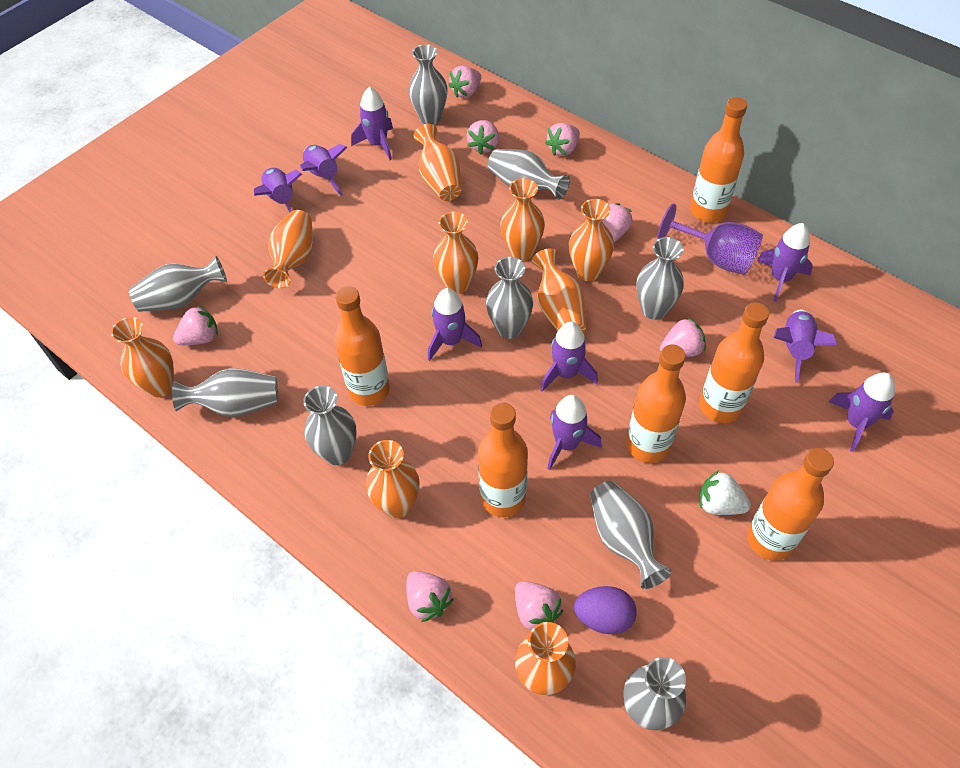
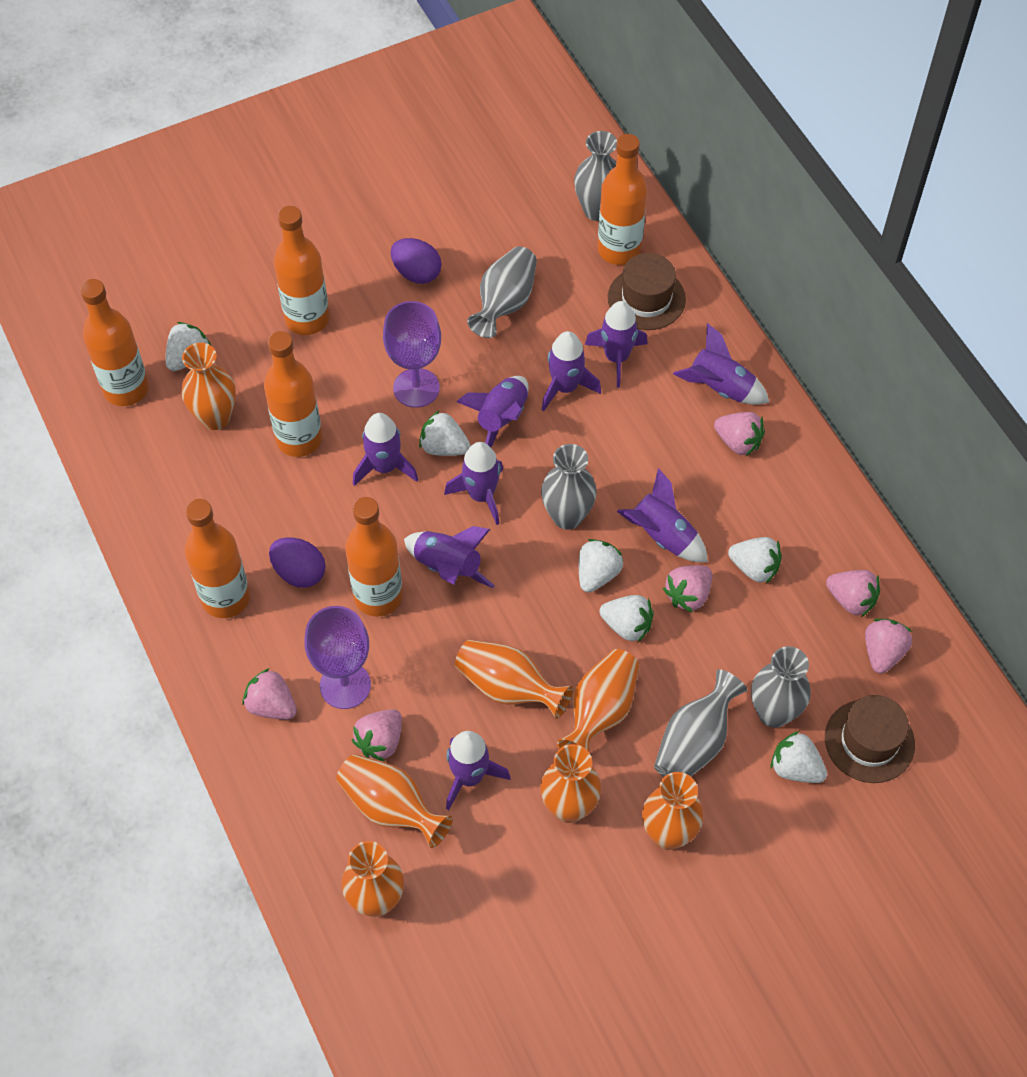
brown hat: 0 -> 2
grey vase: 9 -> 5
orange vase: 9 -> 7
pink strawberry: 8 -> 6
purple egg: 1 -> 2
purple goblet: 1 -> 2
white strawberry: 1 -> 6

